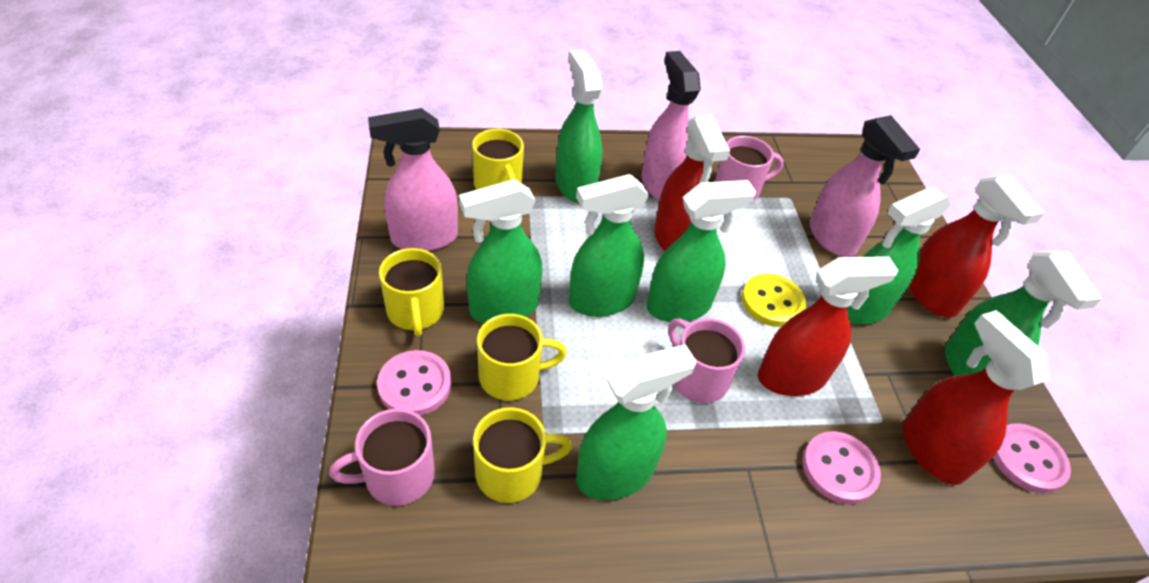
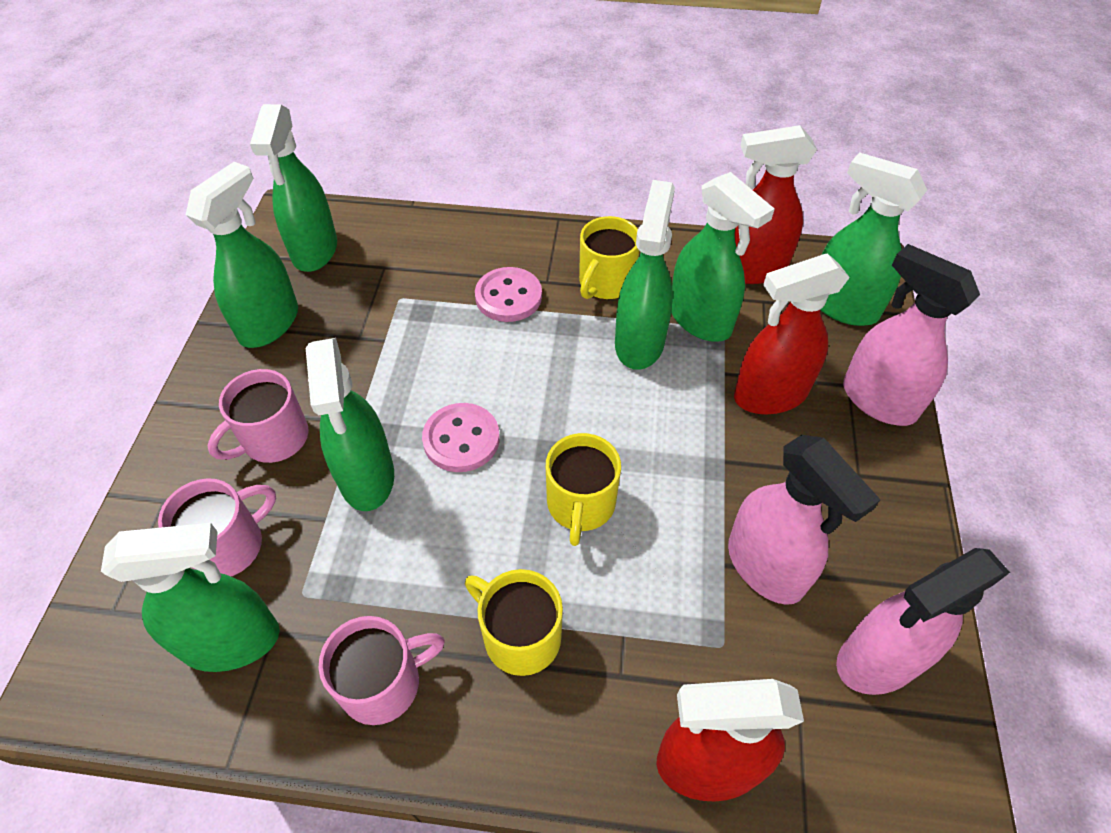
pink button: 3 -> 2
red spray bottle: 4 -> 3
yellow button: 1 -> 0
yellow mug: 4 -> 3

